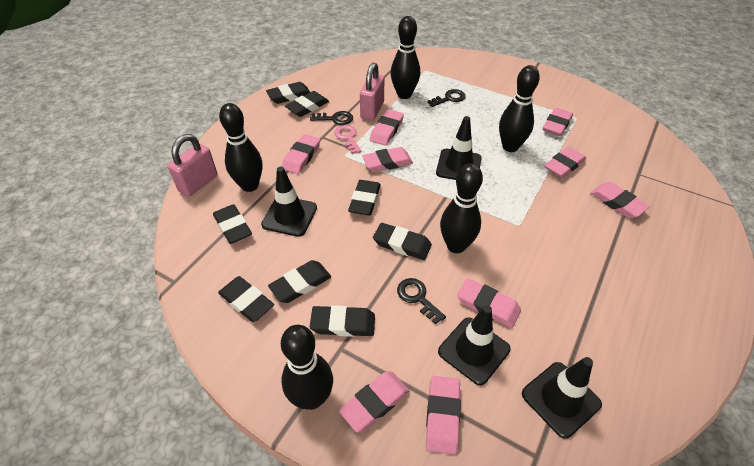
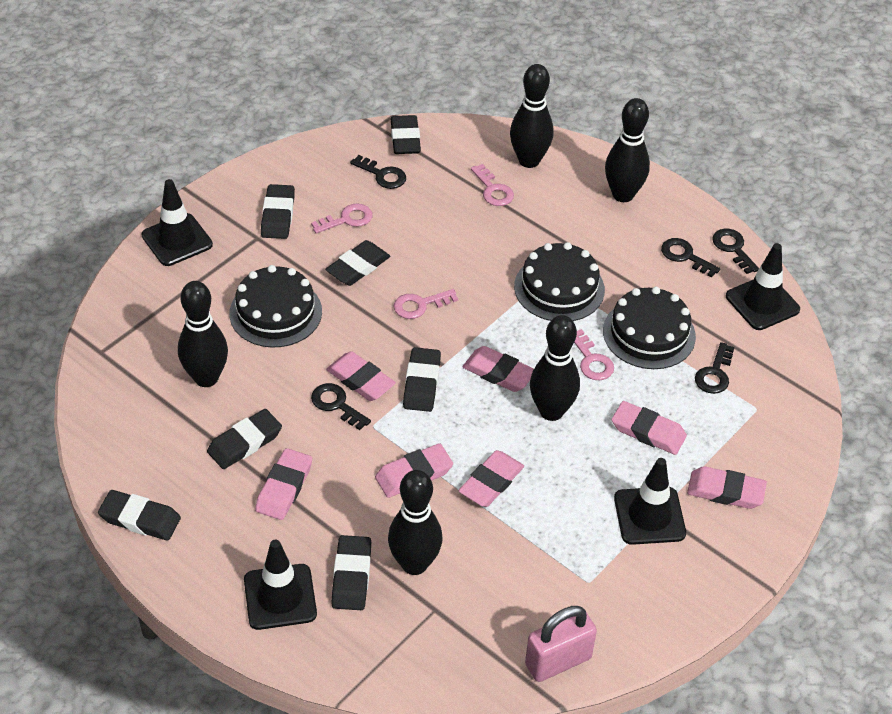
black cake: 0 -> 3
black eraser: 8 -> 7
black key: 3 -> 5
pink eraser: 9 -> 7
pink key: 1 -> 4
pink padlock: 2 -> 1

